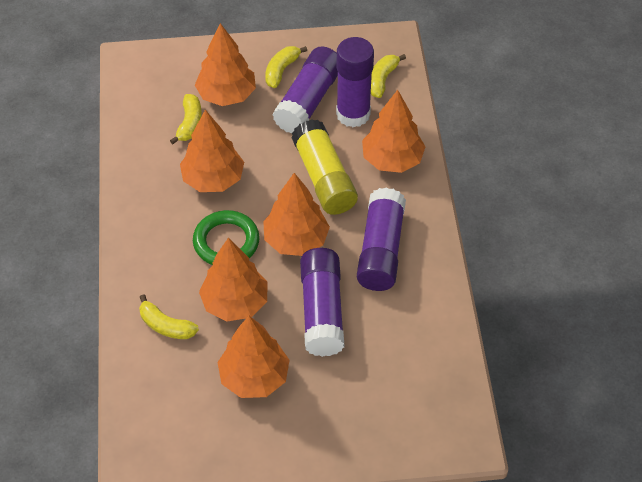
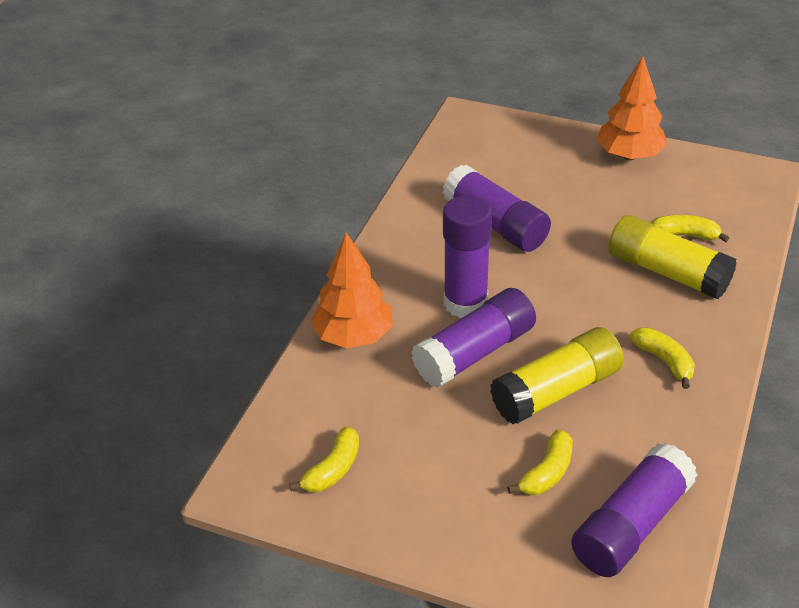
green ring: 1 -> 0
orange tree: 6 -> 2
yellow glue stick: 1 -> 2

